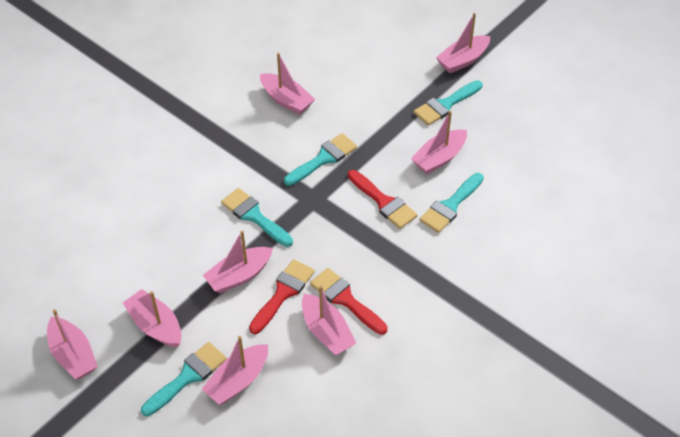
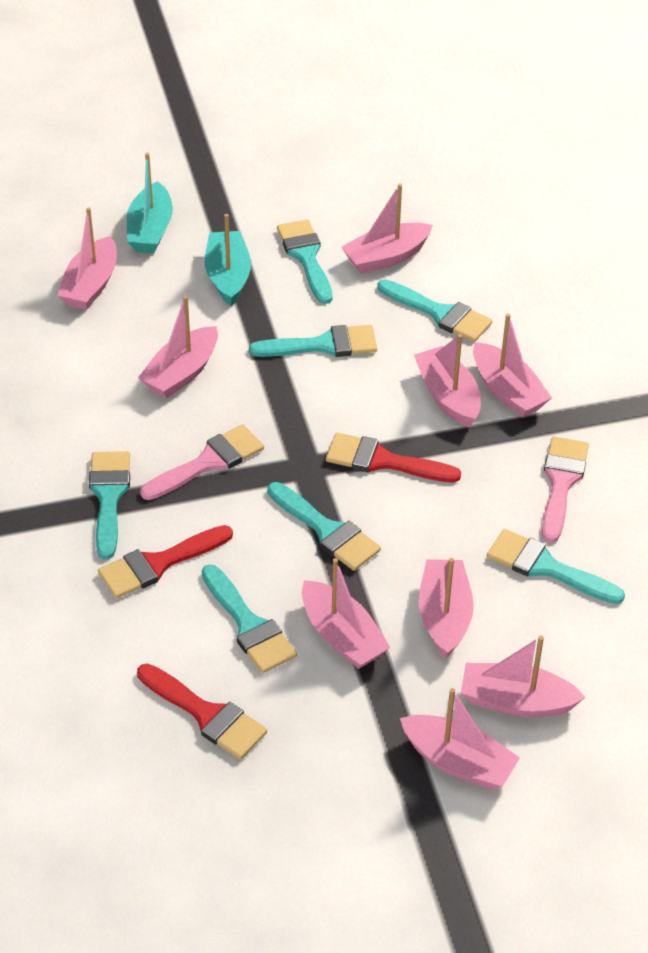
pink boat: 8 -> 9
pink brush: 0 -> 2
turquoise boat: 0 -> 2
turquoise brush: 5 -> 7

